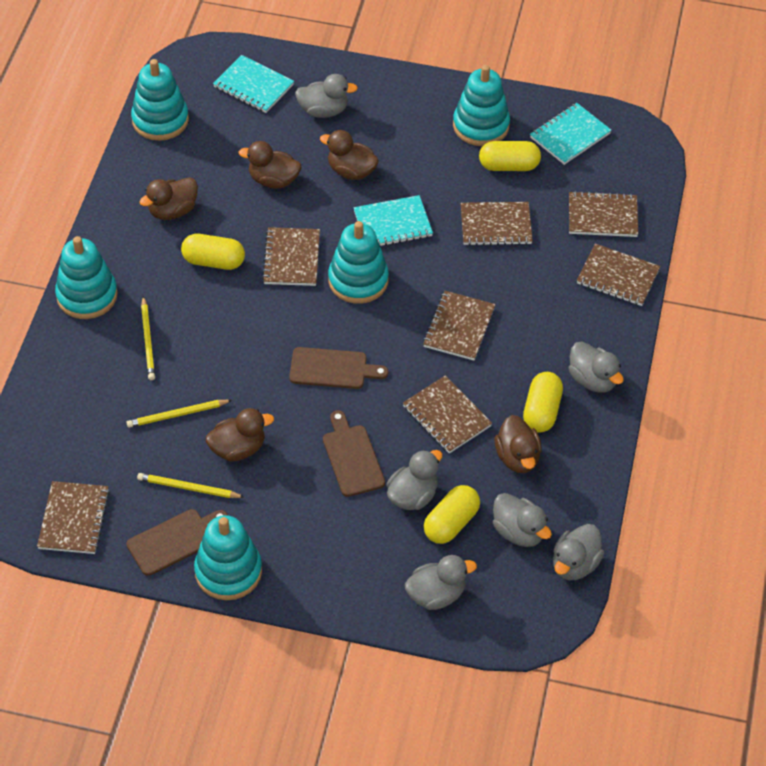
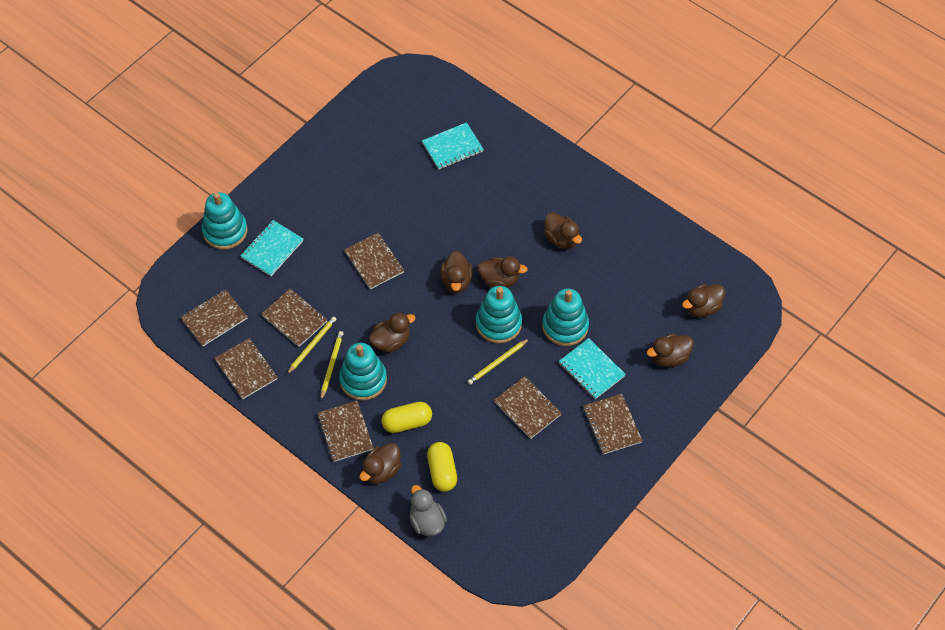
brown cutting board: 3 -> 0
brown duck: 5 -> 7
grey duck: 6 -> 1
turquoise stacking toy: 5 -> 4
yellow capsule: 4 -> 2

